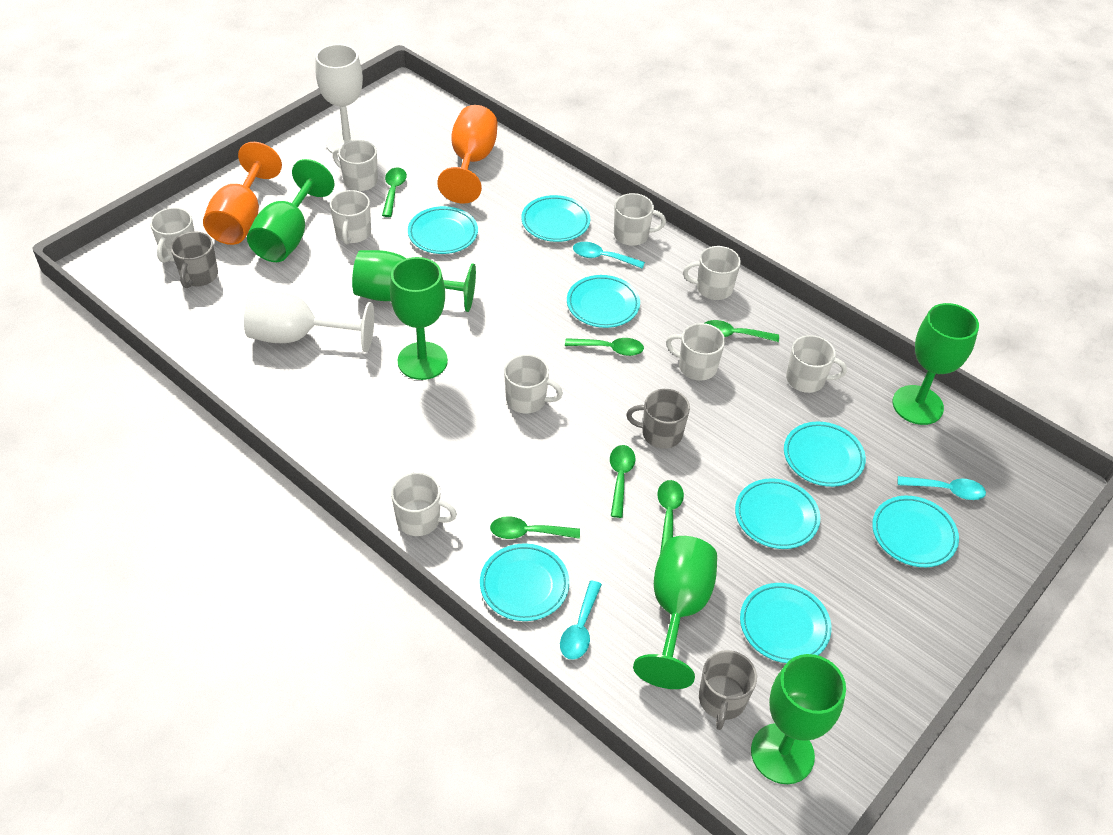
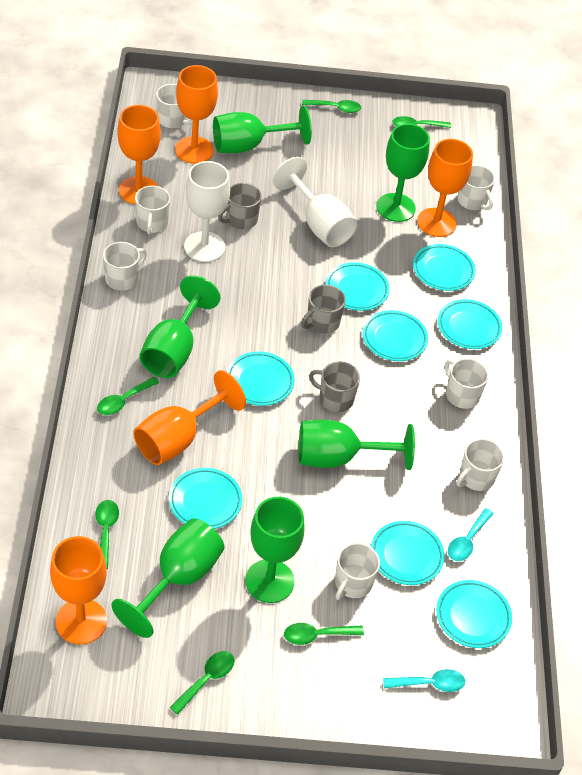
orange goblet: 2 -> 5
turquoise spoon: 3 -> 2
white mug: 9 -> 7

